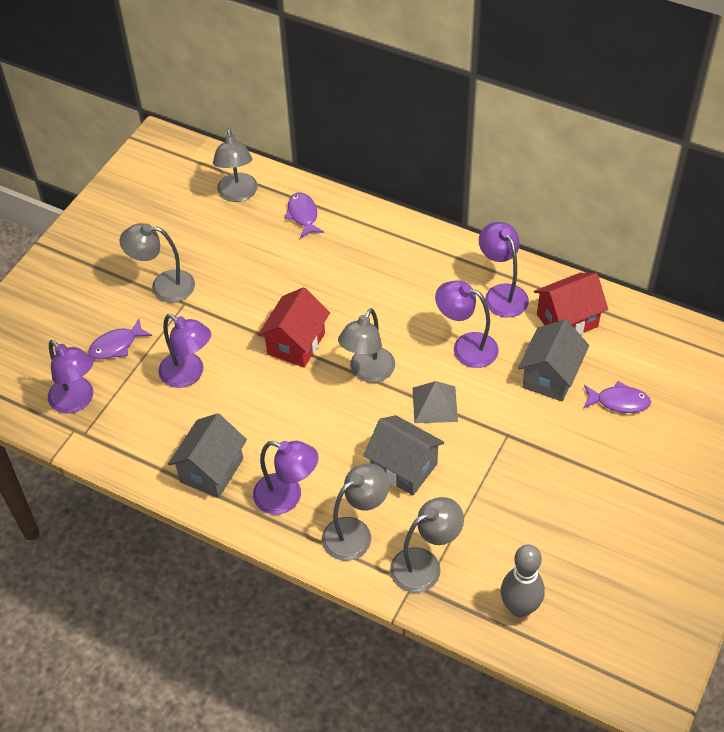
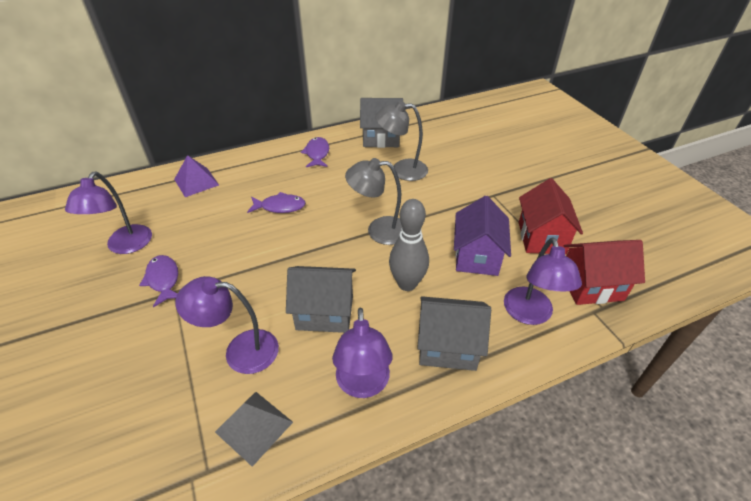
grey lamp: 5 -> 2
purple house: 0 -> 1
purple lamp: 5 -> 4
purple pyramid: 0 -> 1

